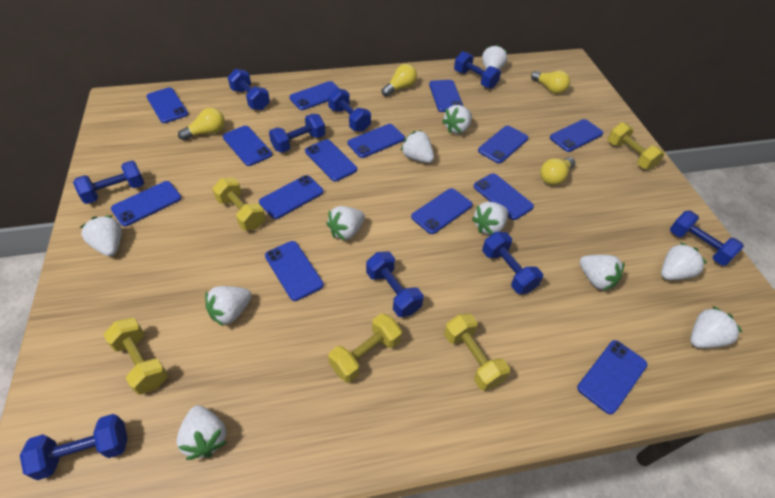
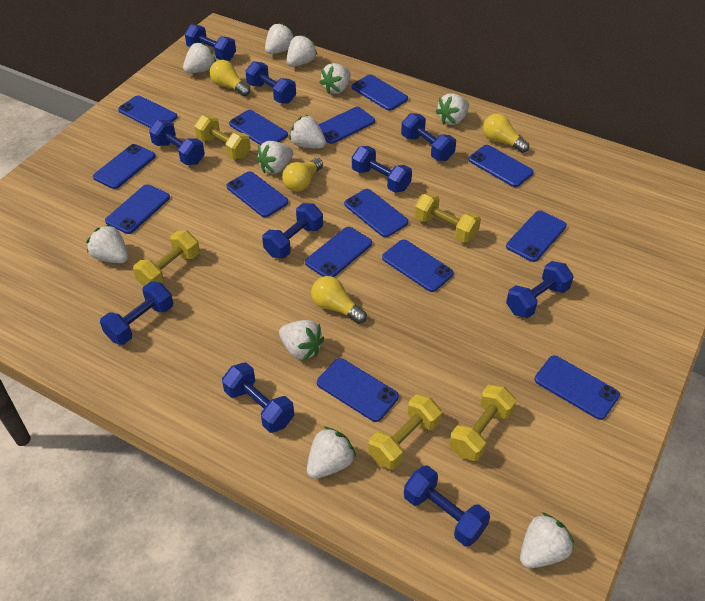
blue dumbbell: 9 -> 10

